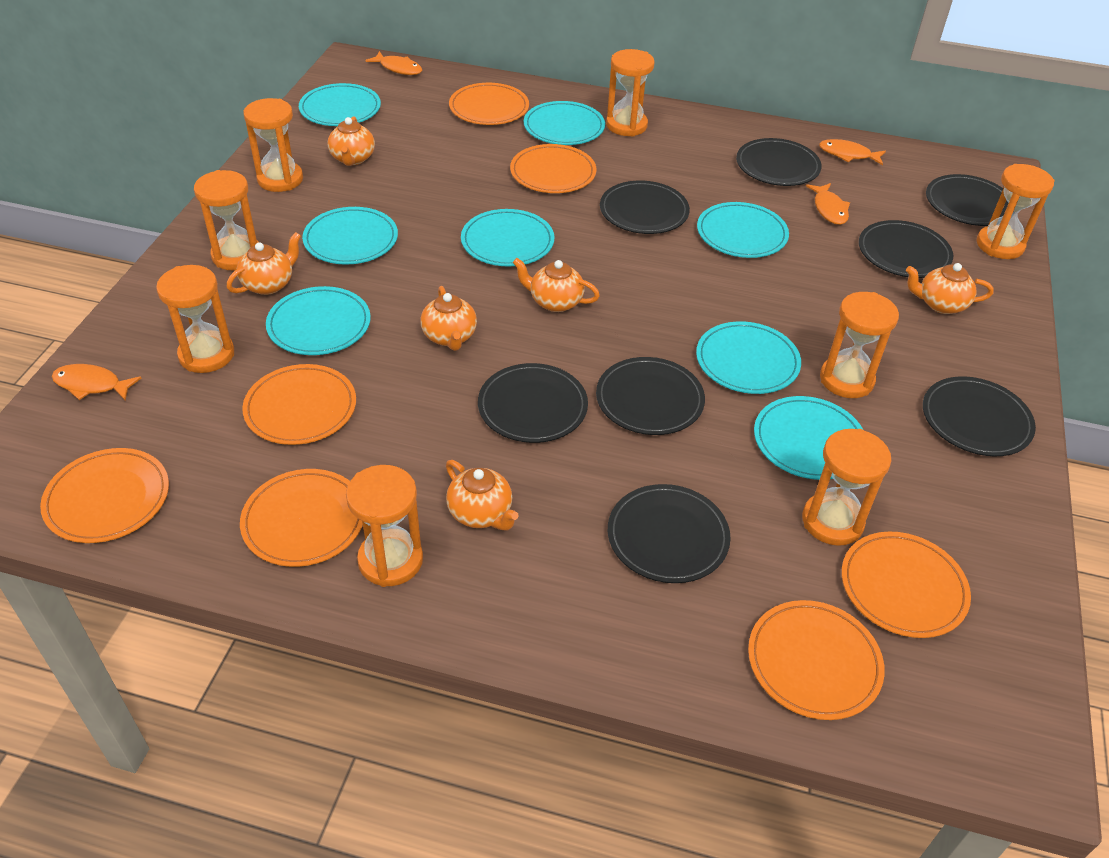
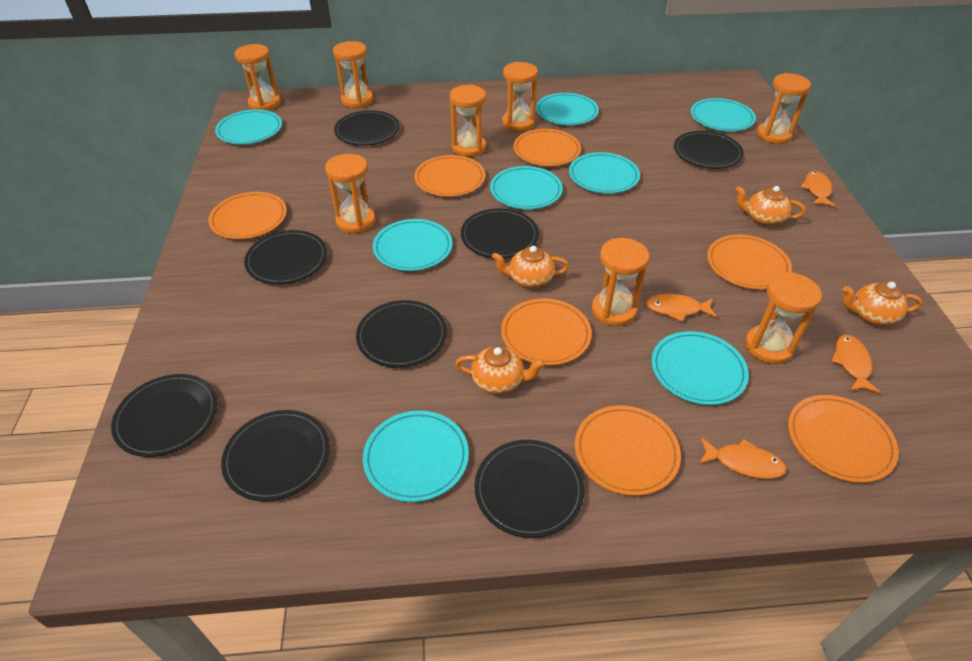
orange teapot: 6 -> 4

